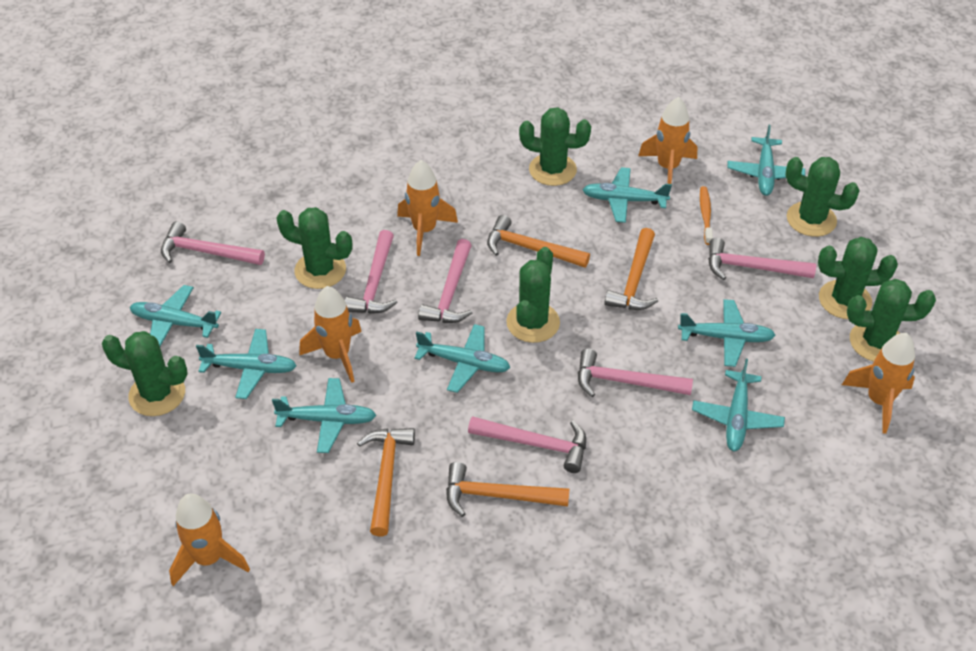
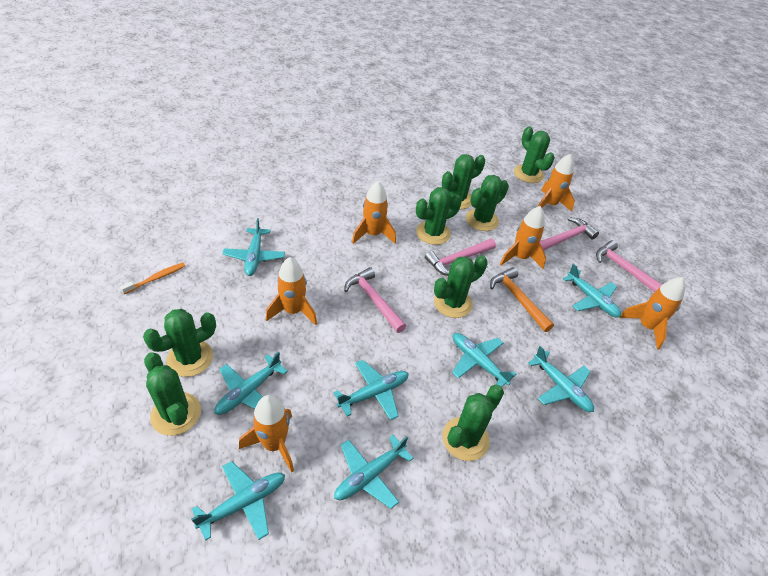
green cactus: 7 -> 8
orange hammer: 4 -> 1
orange rocket: 5 -> 6
pink hammer: 6 -> 4

